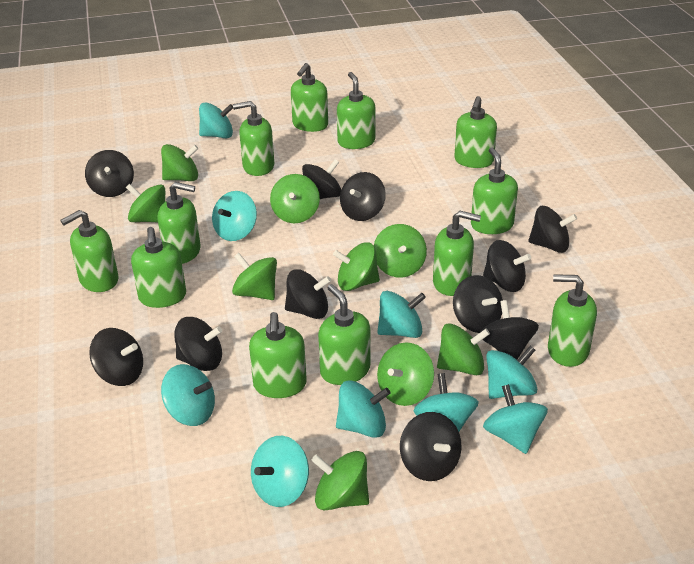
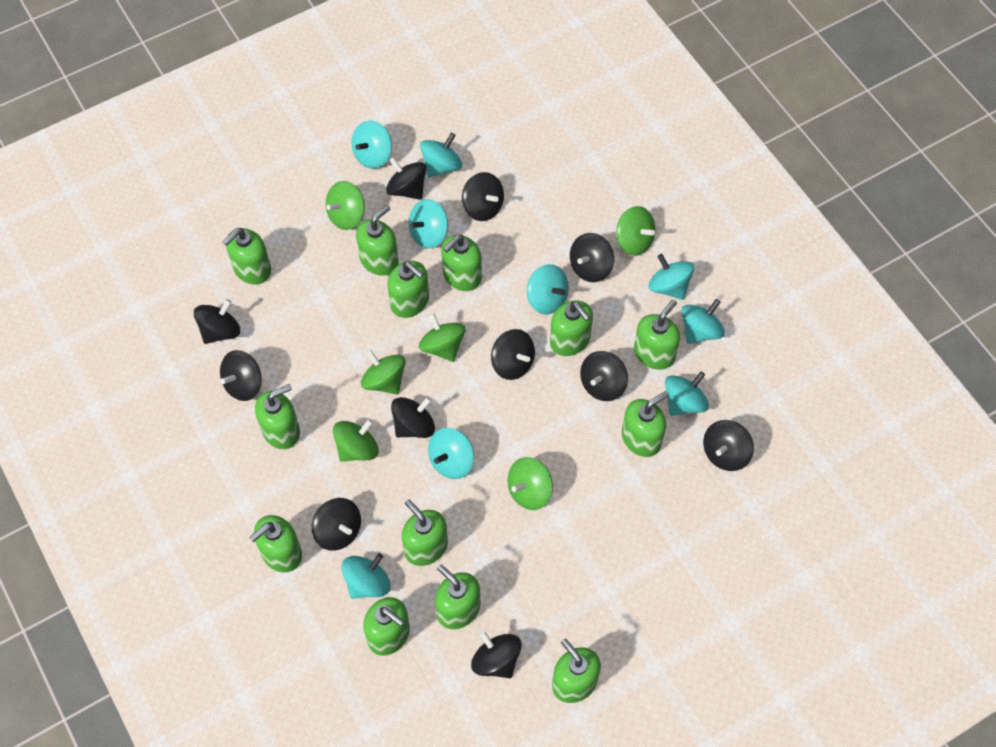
green soap dispenser: 12 -> 13
green spinning top: 9 -> 6

